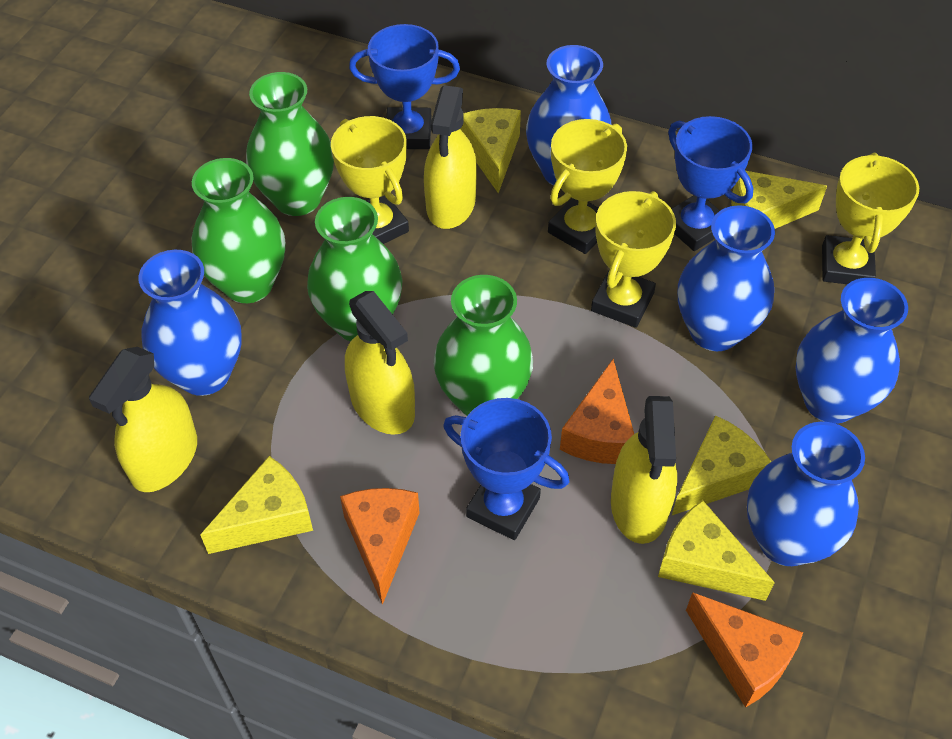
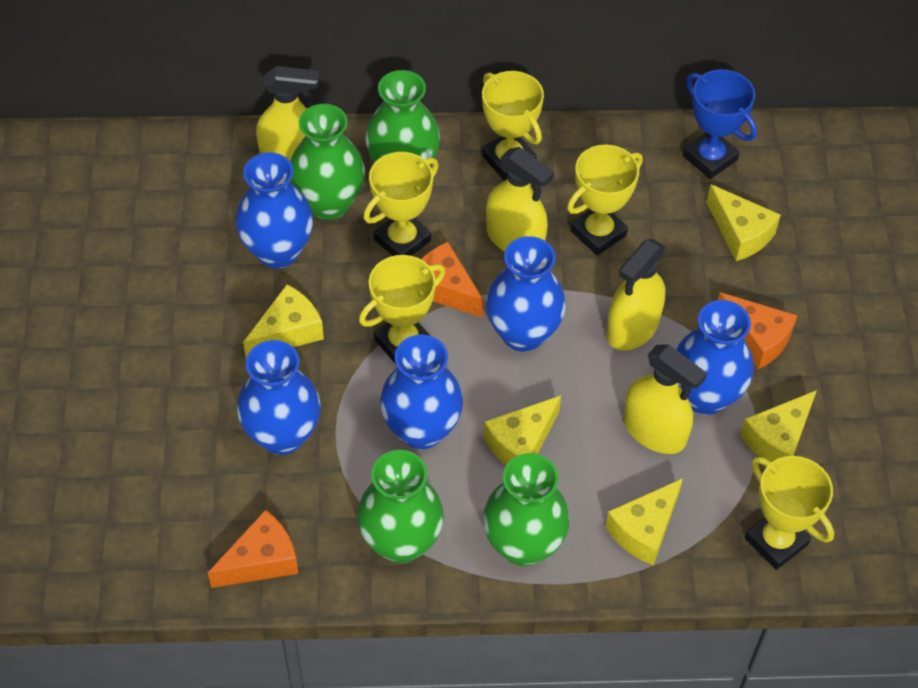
blue trophy: 3 -> 1
yellow trophy: 4 -> 5

